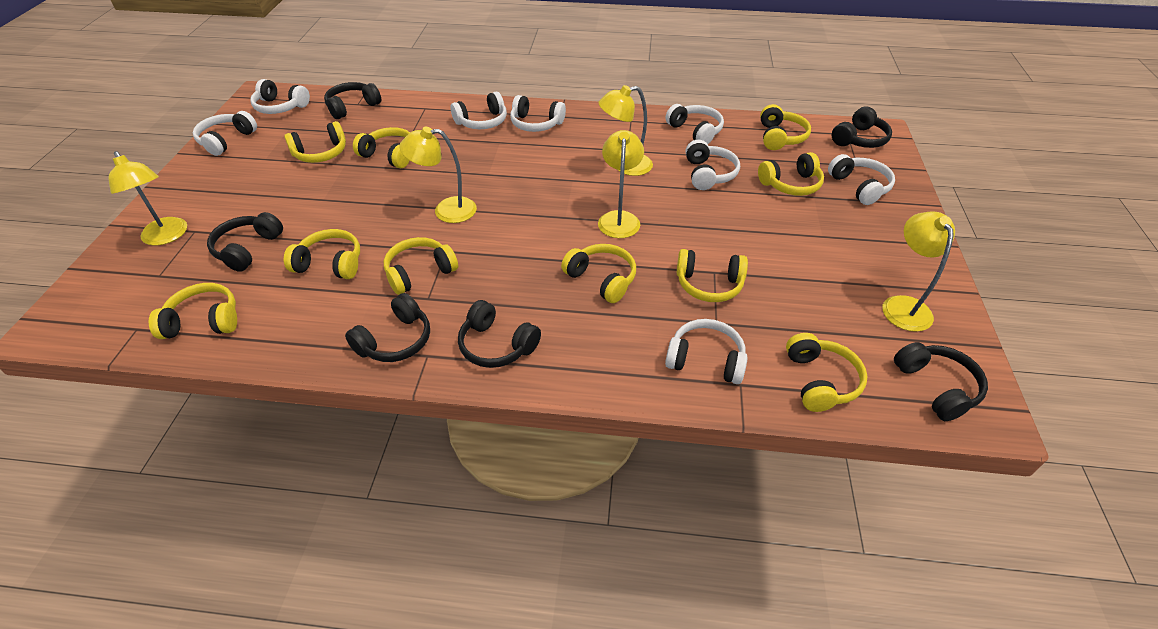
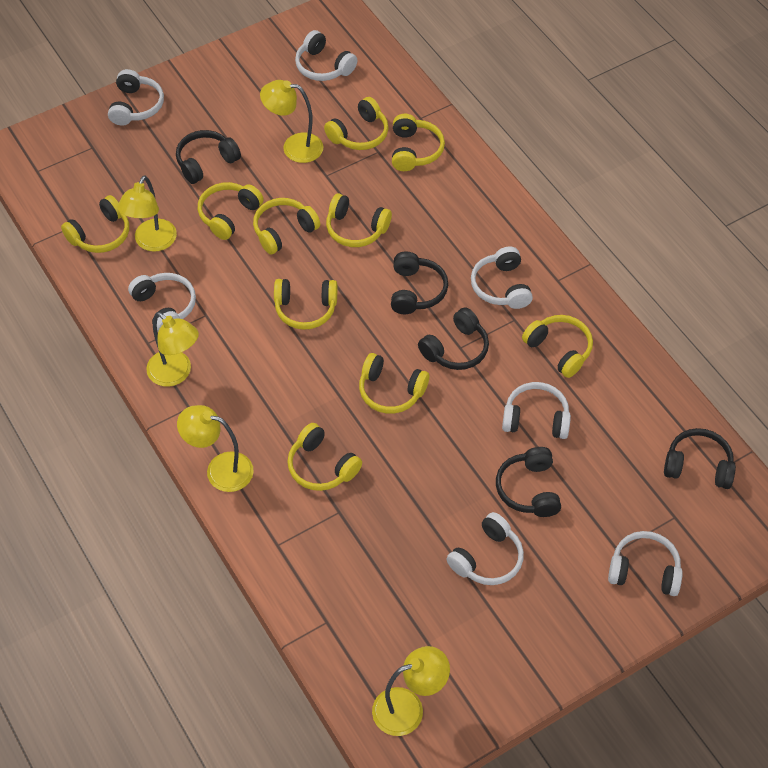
black headphones: 6 -> 5
white headphones: 8 -> 7

